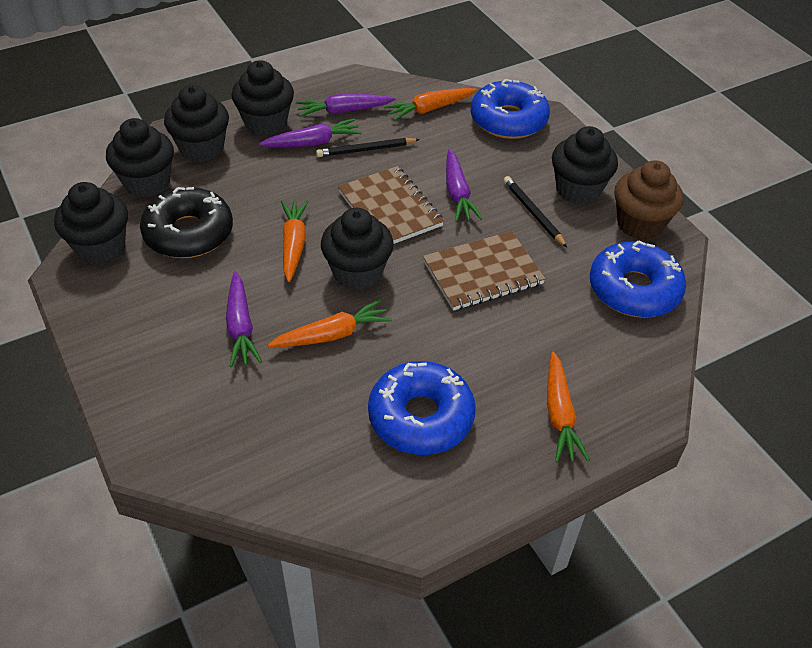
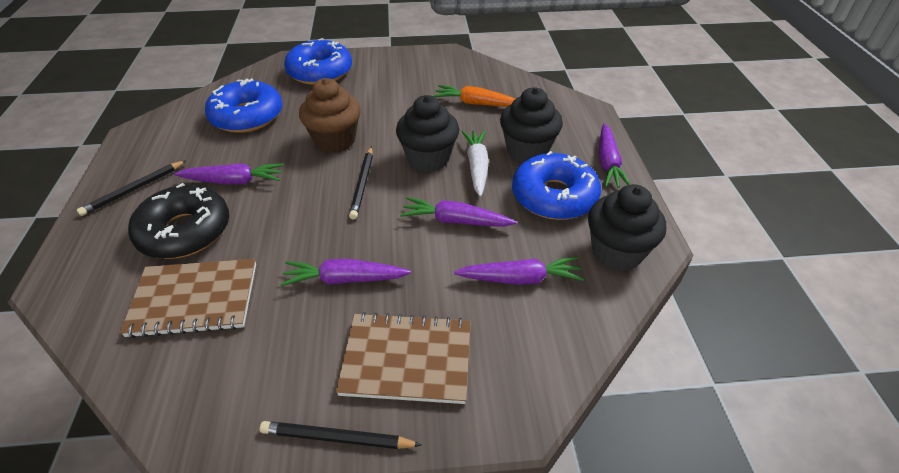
black cupcake: 6 -> 3
black pencil: 2 -> 3
orange carrot: 4 -> 1
purple carrot: 4 -> 5
white carrot: 0 -> 1

